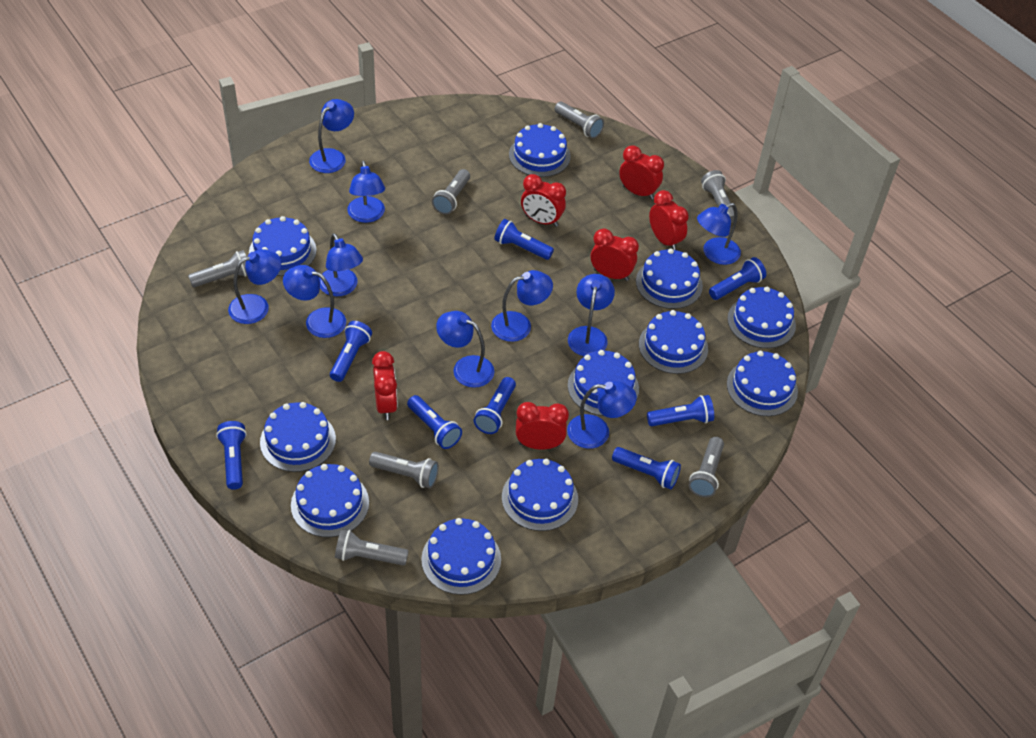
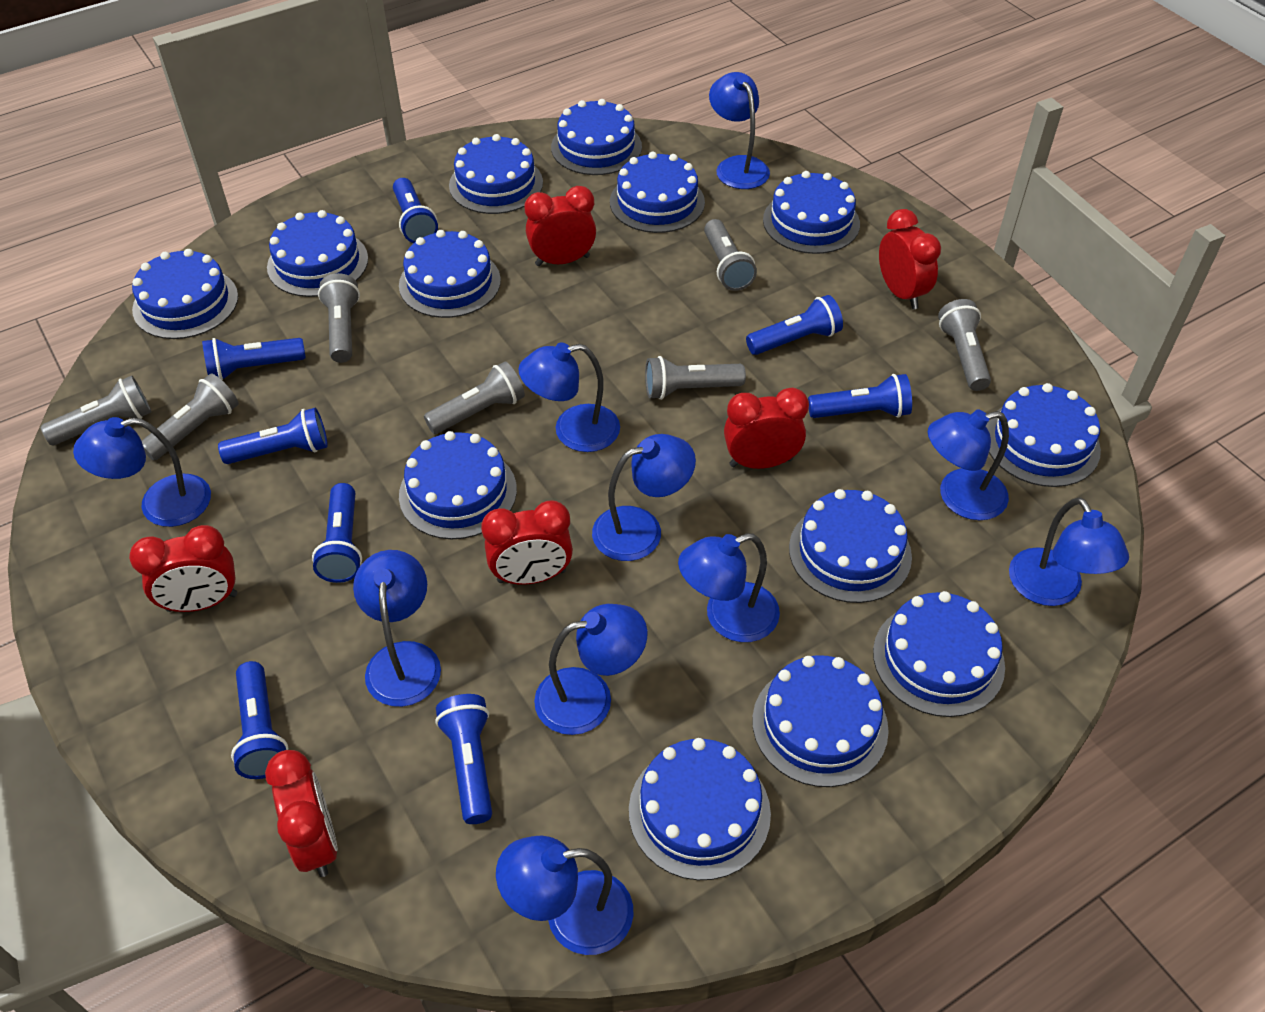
blue cake: 11 -> 13

